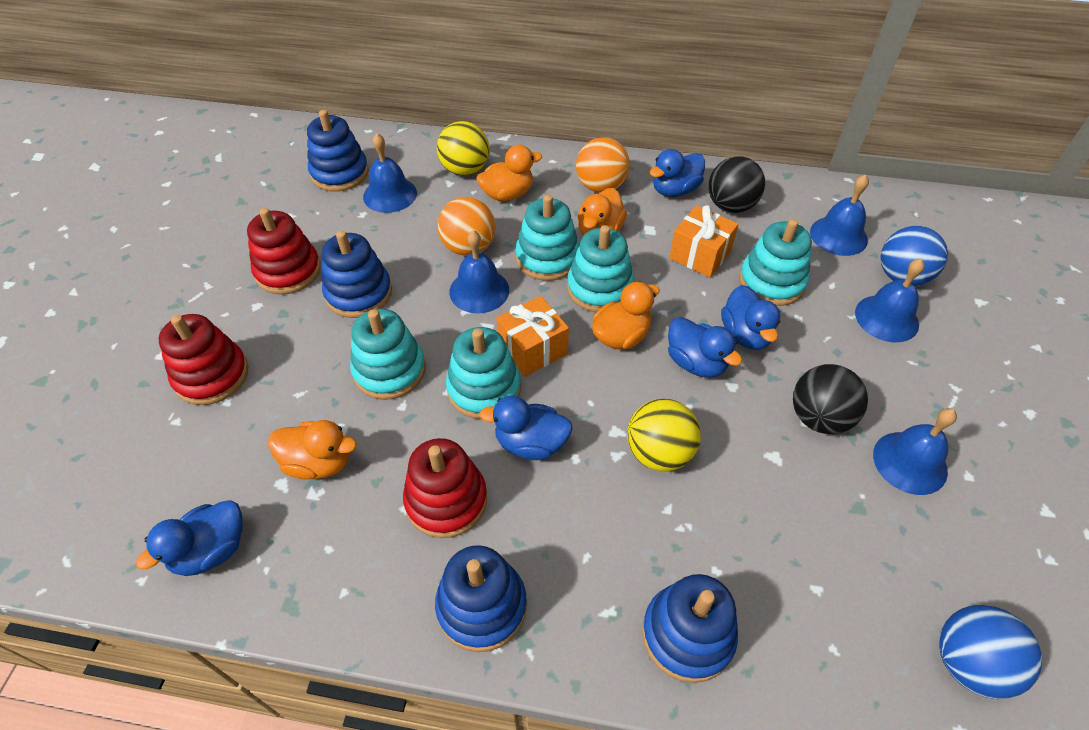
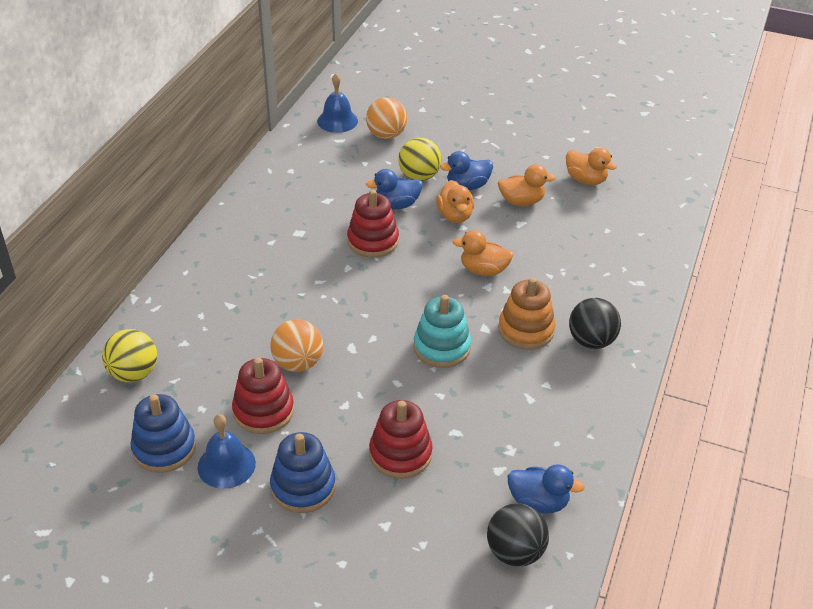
blue ball: 2 -> 0
blue bell: 5 -> 2
blue duck: 5 -> 3
blue stacking toy: 4 -> 2
orange gift: 2 -> 0
orange stacking toy: 0 -> 1
turquoise stacking toy: 5 -> 1

